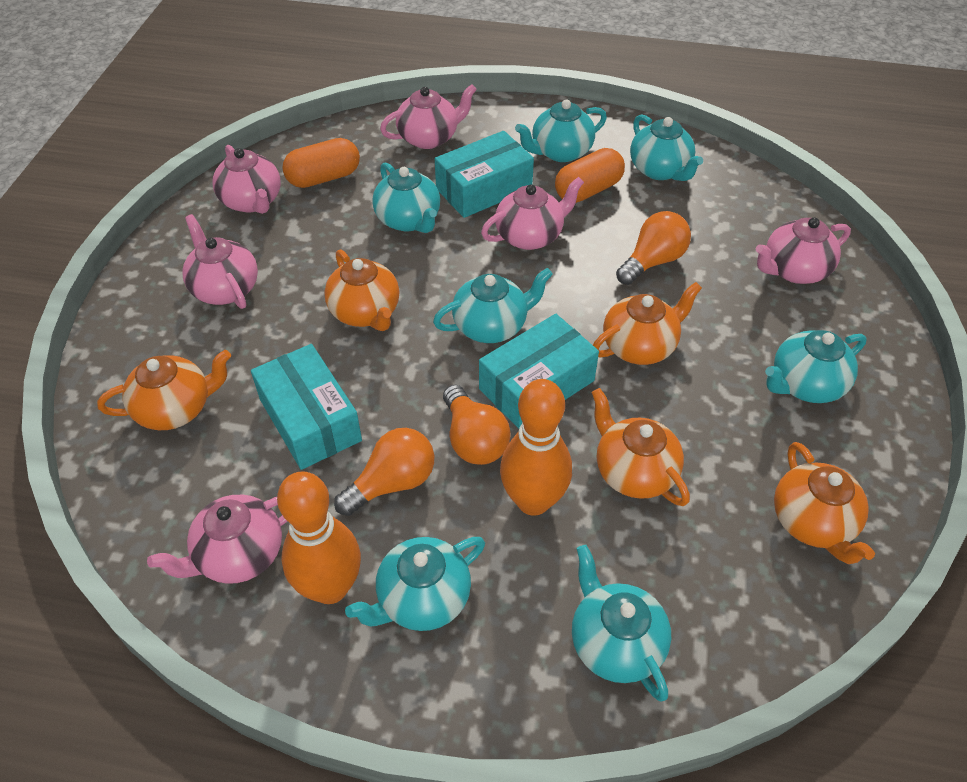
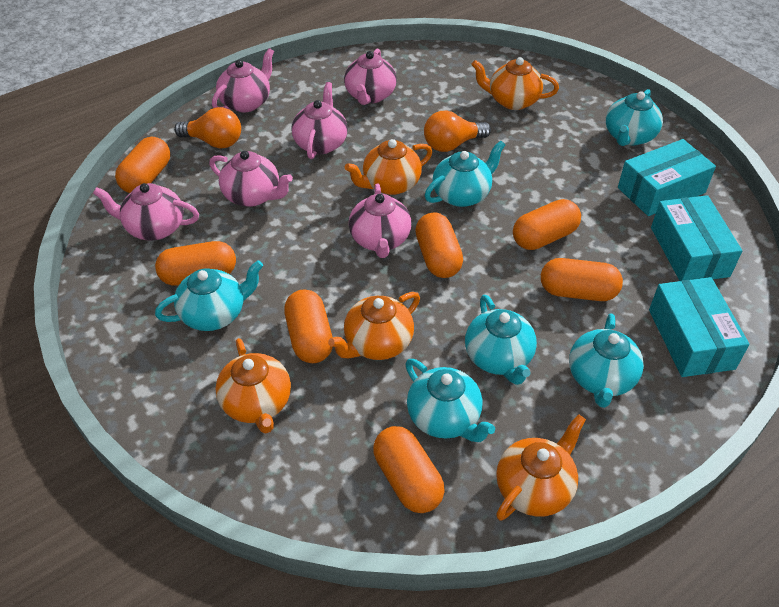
orange bowling pin: 2 -> 0
orange capsule: 2 -> 7
orange light bulb: 3 -> 2
turquoise teapot: 7 -> 6

